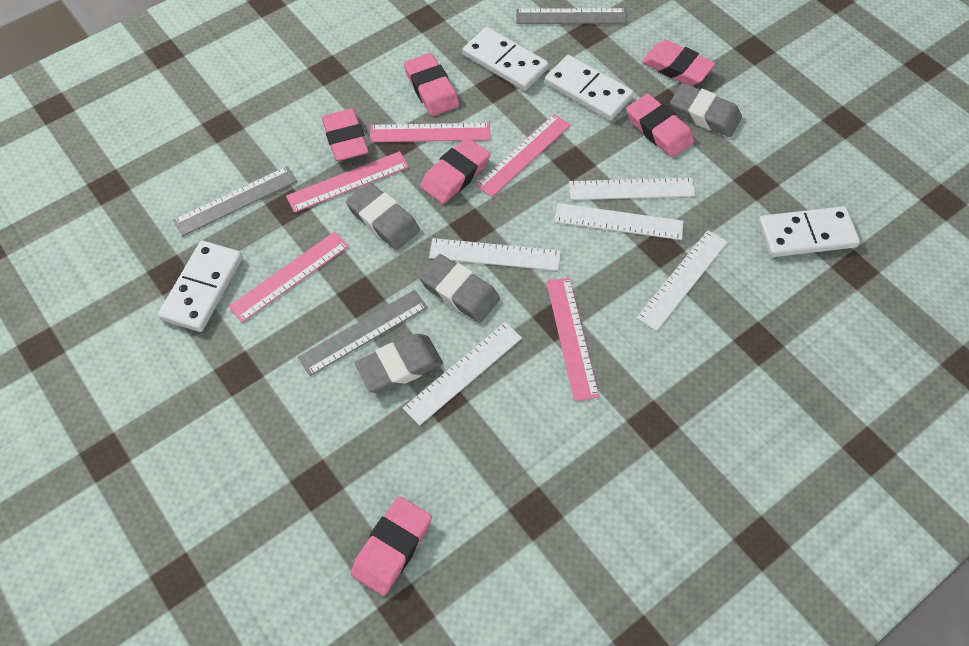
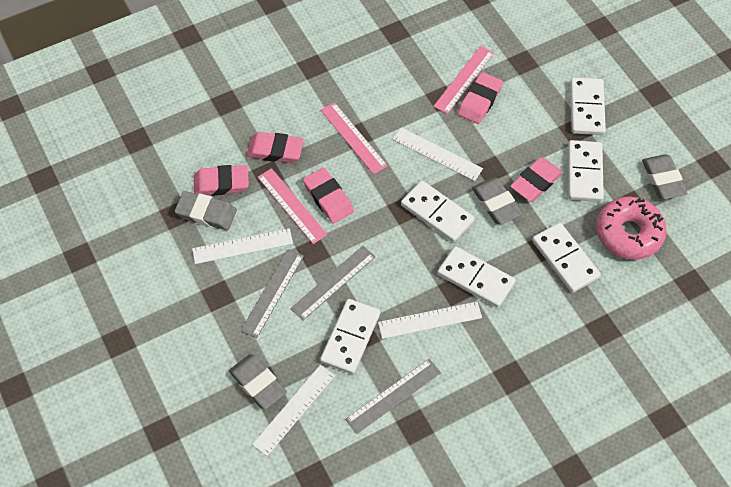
pink donut: 0 -> 1
pink eraser: 6 -> 5
pink ruler: 5 -> 3
white domino: 4 -> 6
white ruler: 5 -> 4

